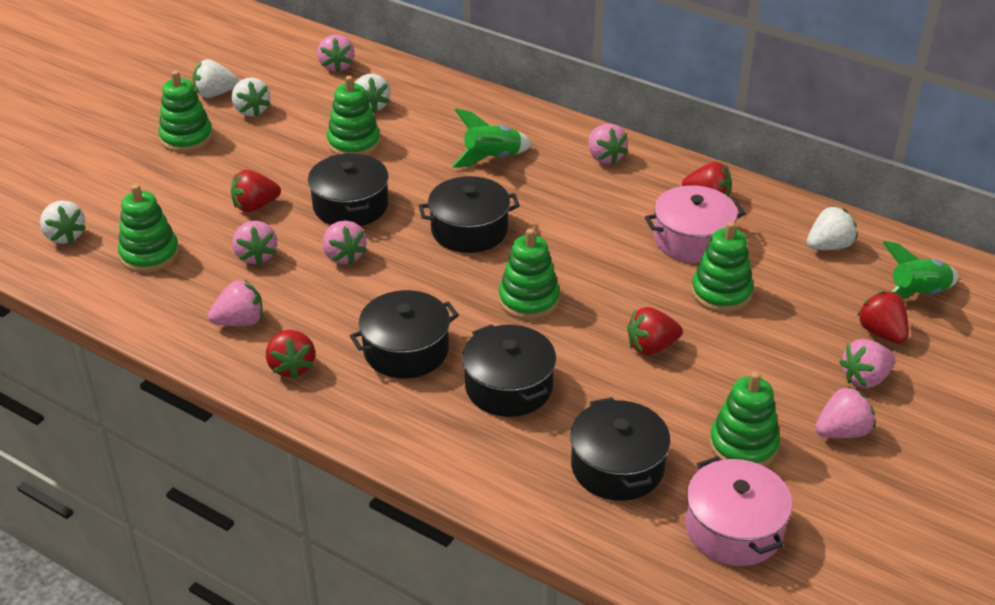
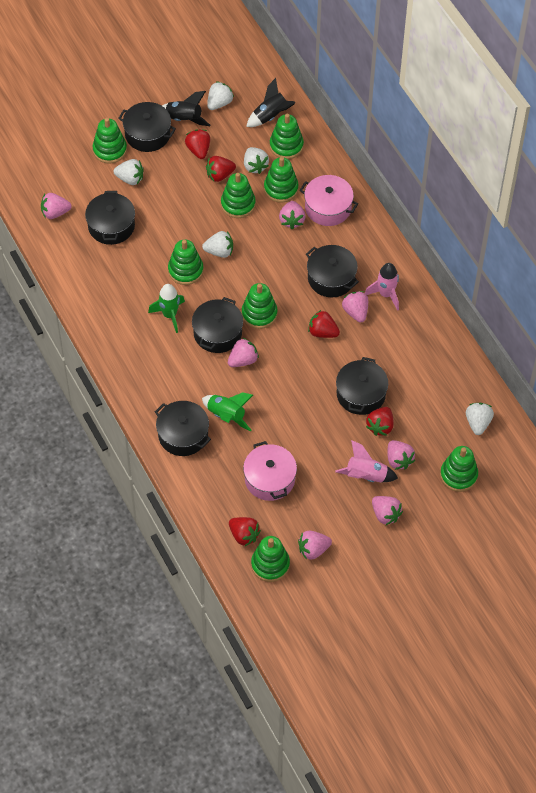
black pot: 5 -> 6
black rocket: 0 -> 2
green stacking toy: 6 -> 8
pink rocket: 0 -> 2

